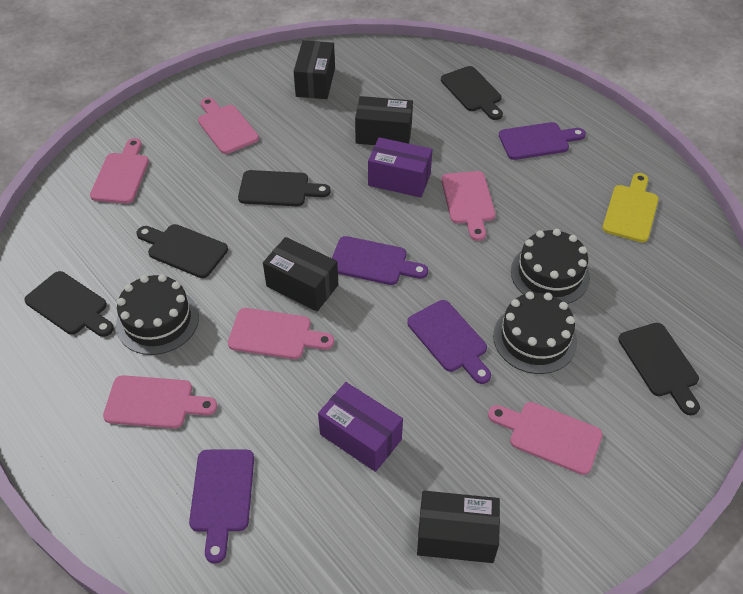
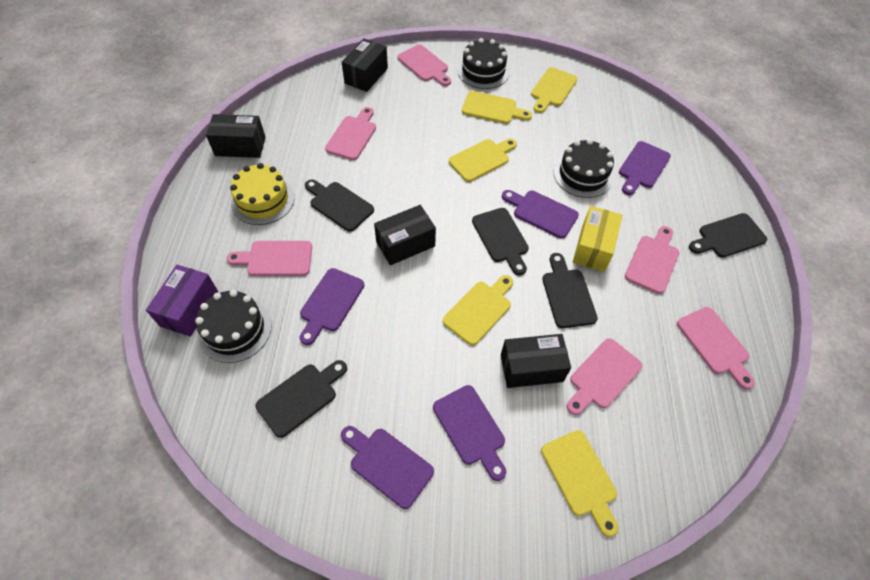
purple box: 2 -> 1
purple cutting board: 4 -> 5
yellow box: 0 -> 1
yellow cake: 0 -> 1
yellow cutting board: 1 -> 5

